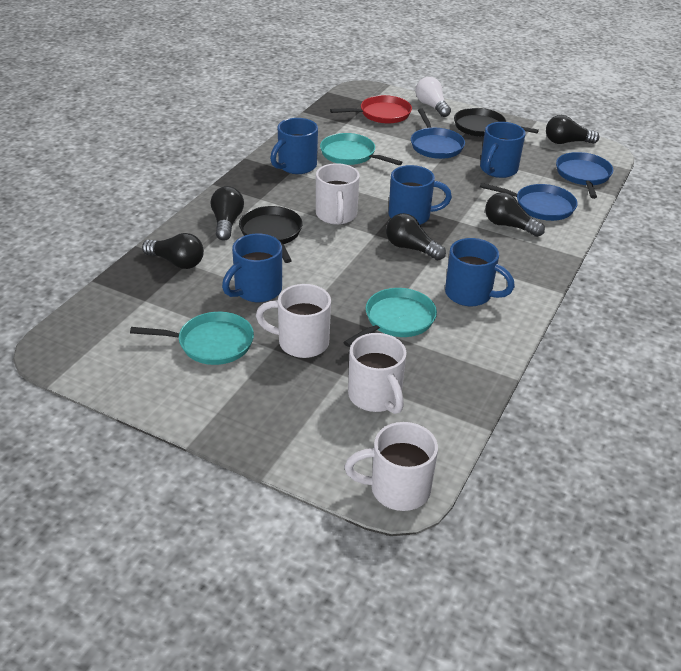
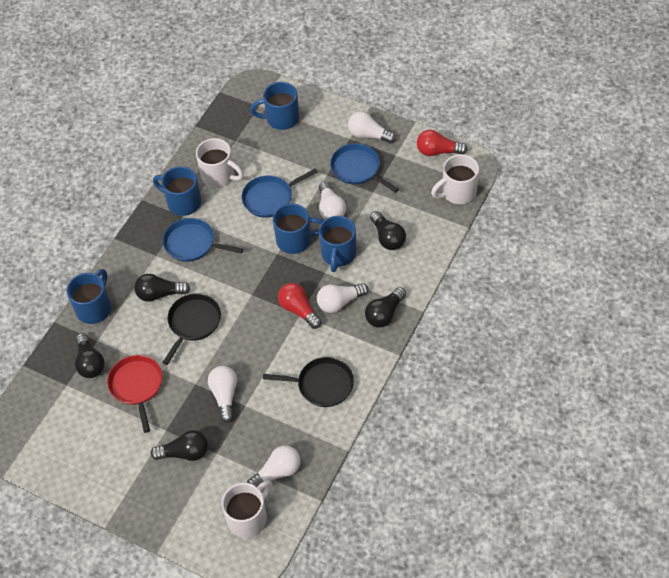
red light bulb: 0 -> 2
turquoise pan: 3 -> 0
white light bulb: 1 -> 5
white mug: 4 -> 3

